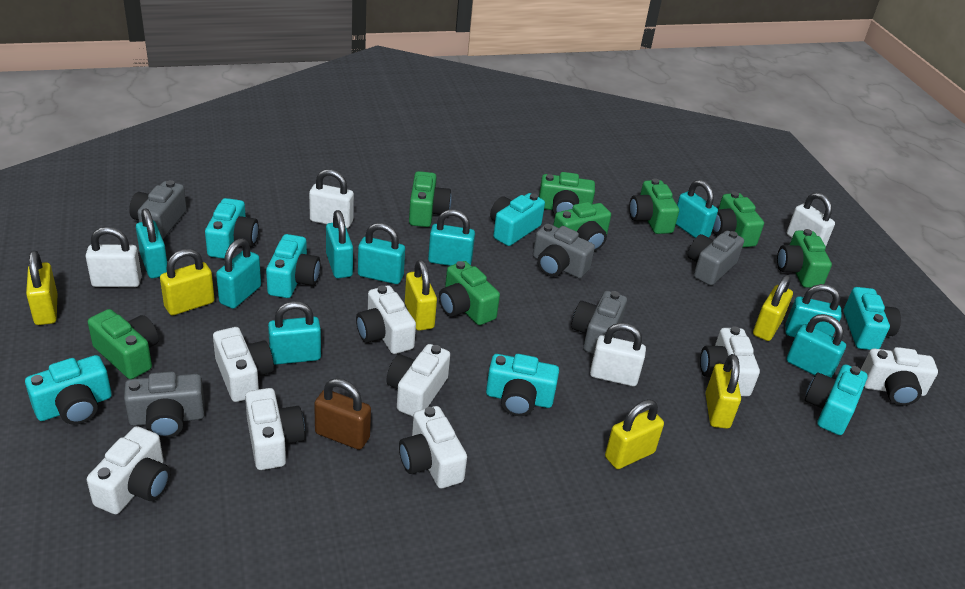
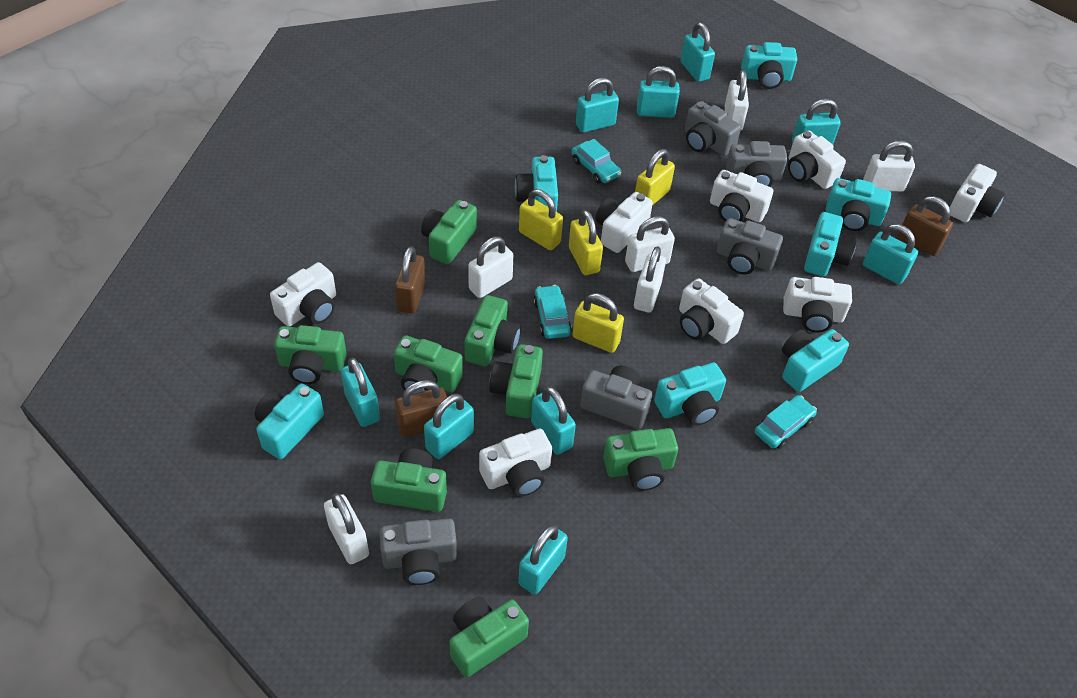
brown padlock: 1 -> 3
turquoise car: 0 -> 3
white padlock: 4 -> 6
yellow padlock: 6 -> 4

